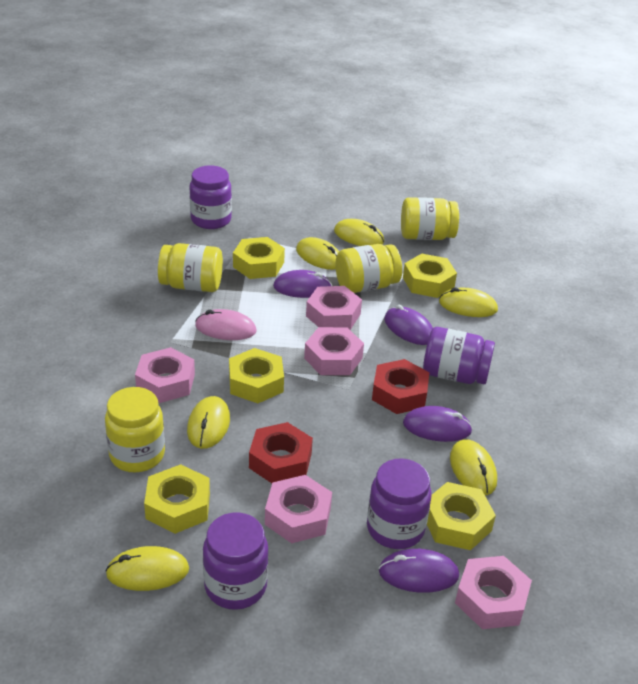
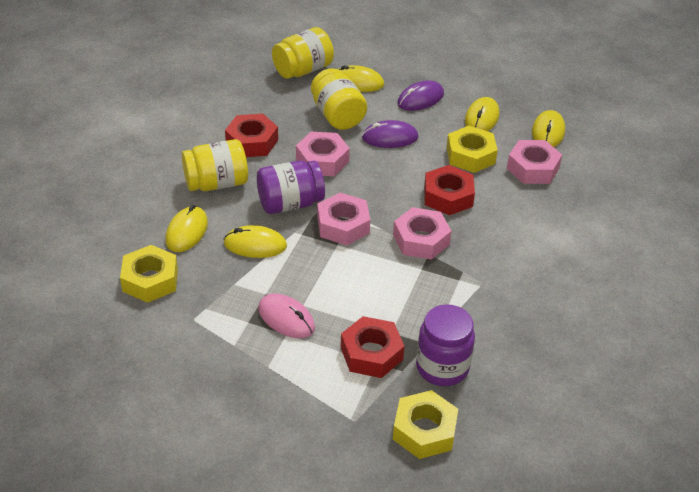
pink nut: 5 -> 4
purple jar: 4 -> 2
purple mouse: 4 -> 2
red nut: 2 -> 3
yellow jar: 4 -> 3
yellow mouse: 6 -> 5
yellow nut: 5 -> 3

